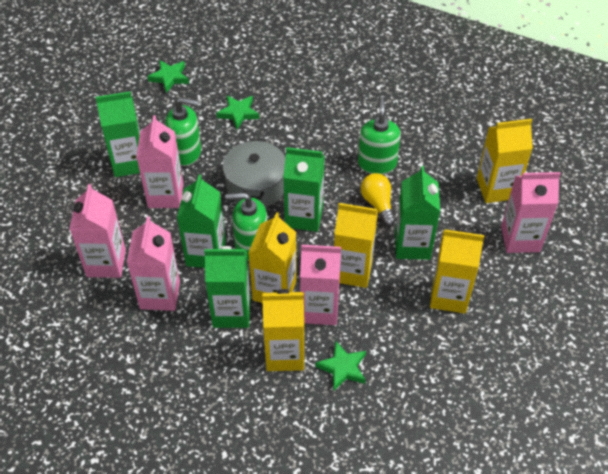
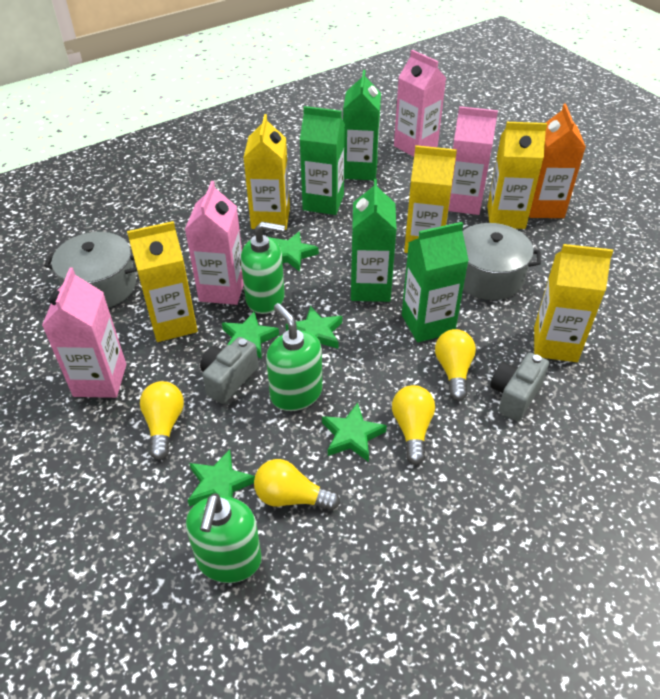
green carton: 5 -> 4
green star: 3 -> 5
grey camera: 0 -> 2
grey pot: 1 -> 2
orange carton: 0 -> 1
pink carton: 5 -> 4
yellow light bulb: 1 -> 4

